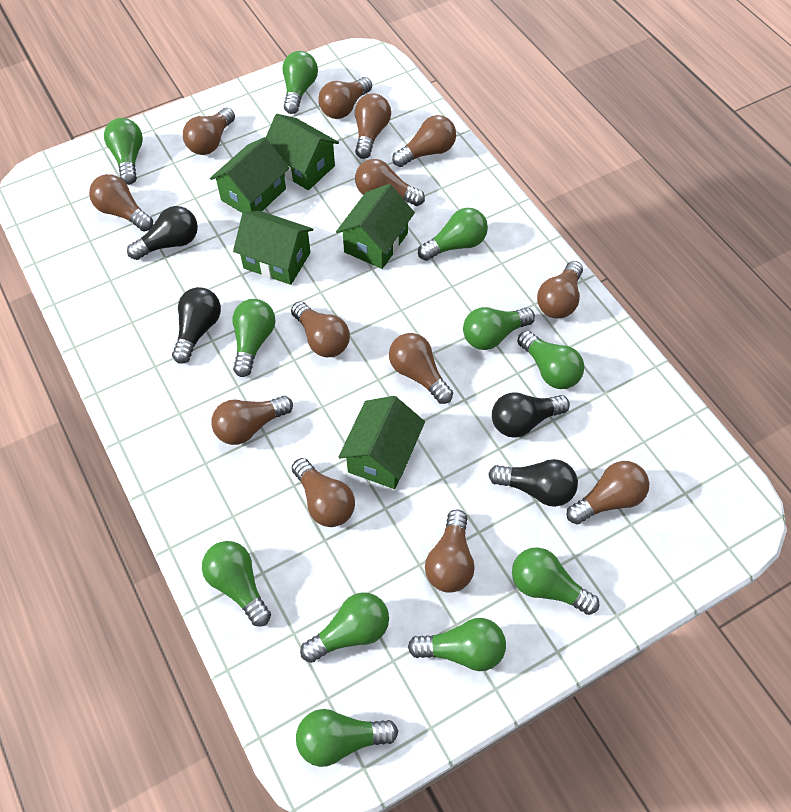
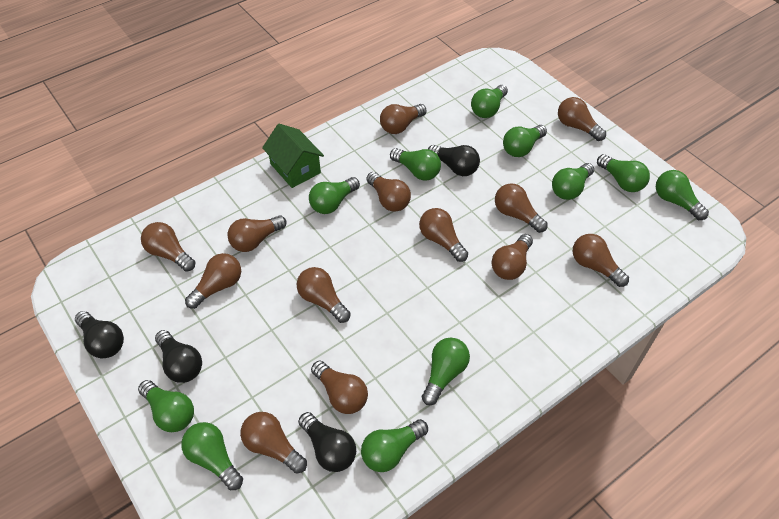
green house: 5 -> 1

